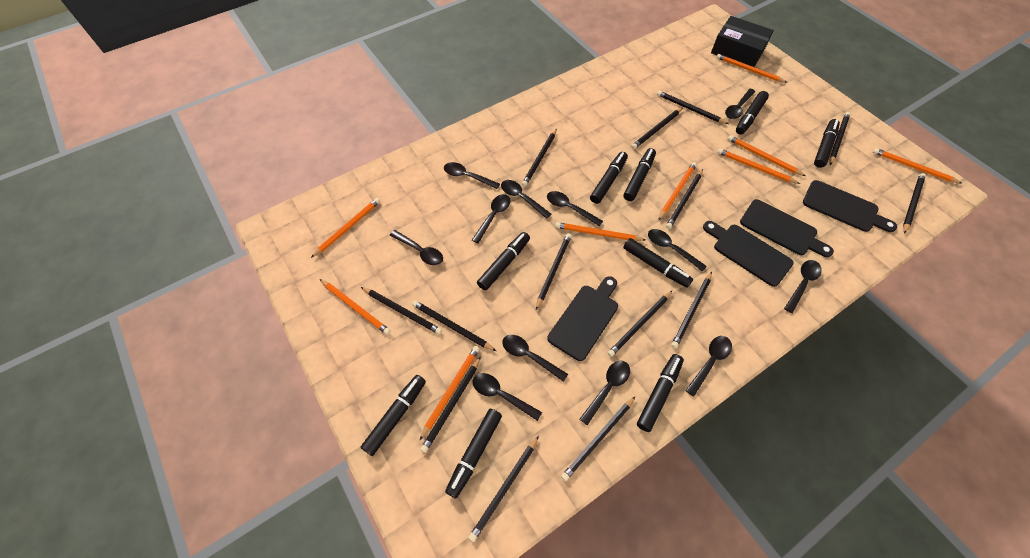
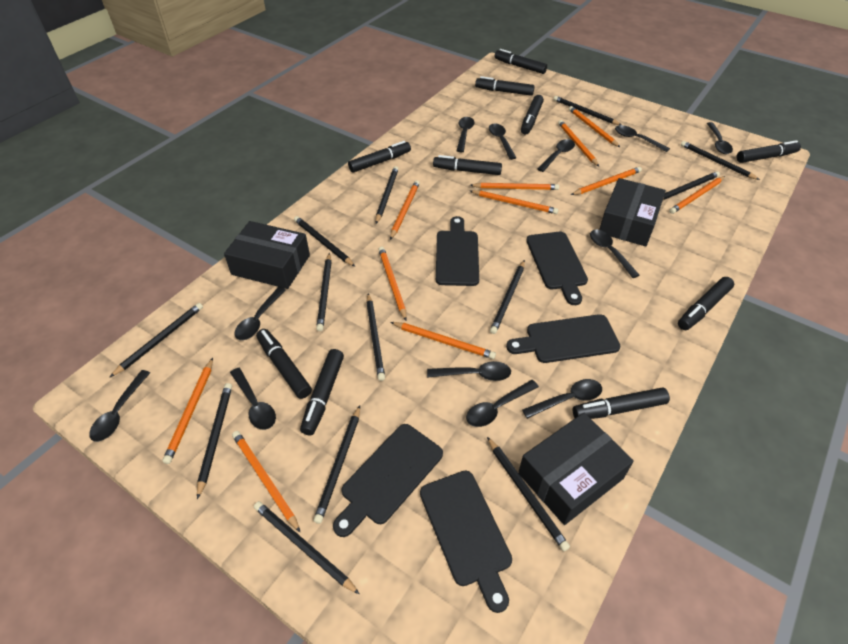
black box: 1 -> 3
black cutting board: 4 -> 5
black marker: 9 -> 10
black pencil: 14 -> 13
orange pencil: 9 -> 11

